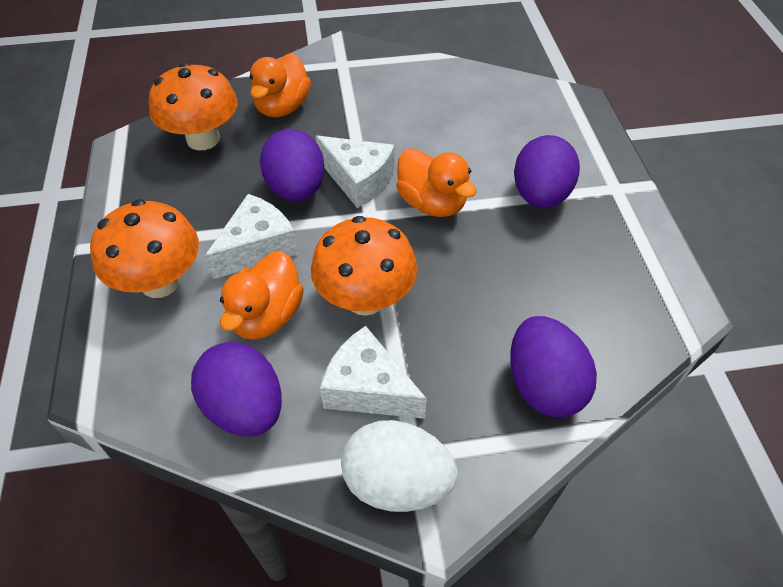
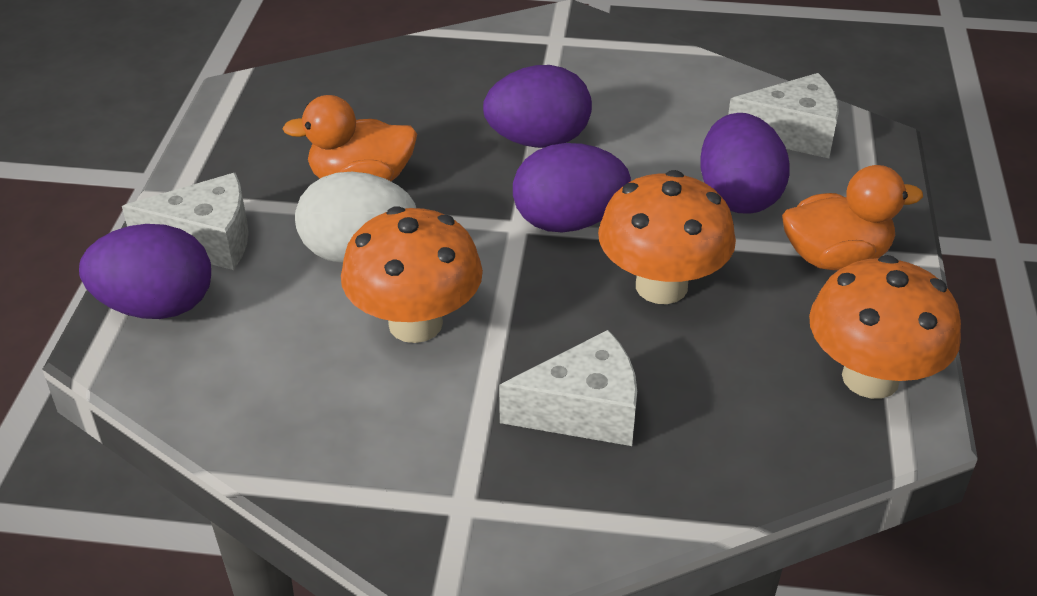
orange duck: 3 -> 2

